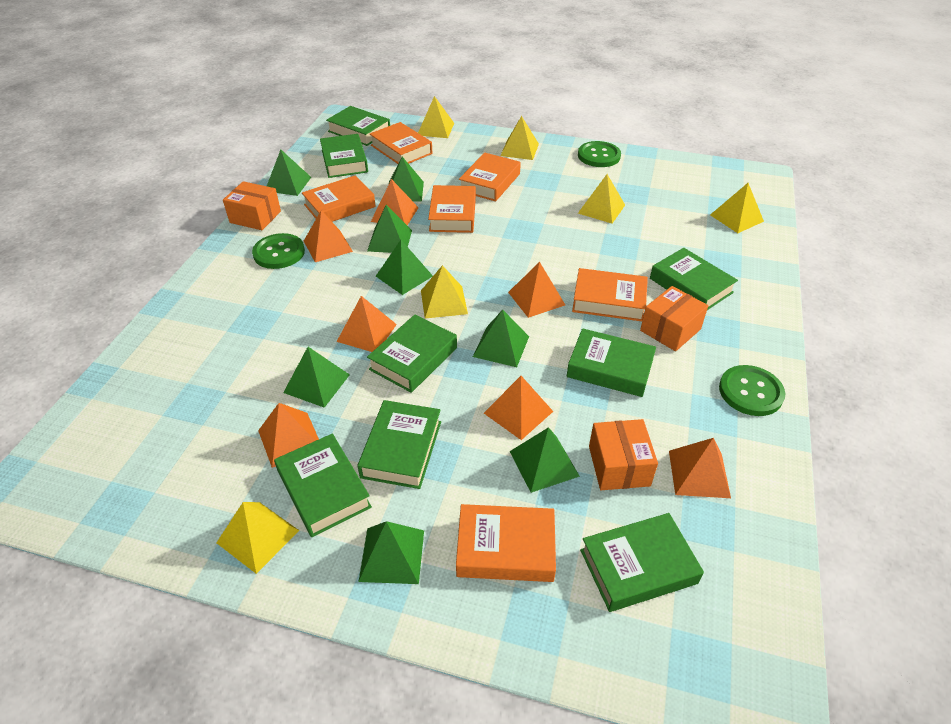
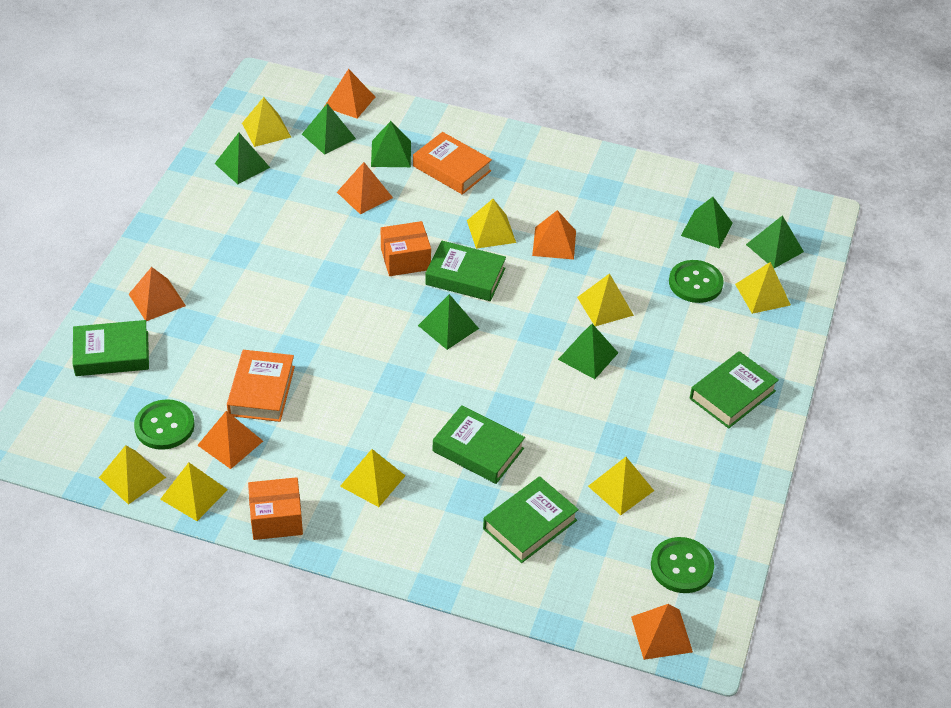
green book: 8 -> 5
green pyramid: 8 -> 7
orange book: 6 -> 2
orange box: 3 -> 2
orange pyramid: 7 -> 6
yellow pyramid: 6 -> 8

